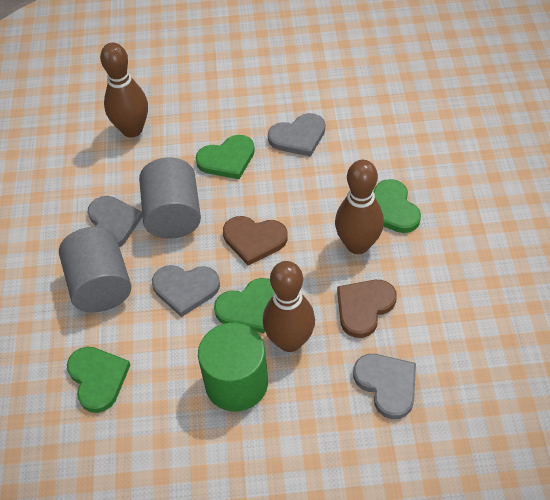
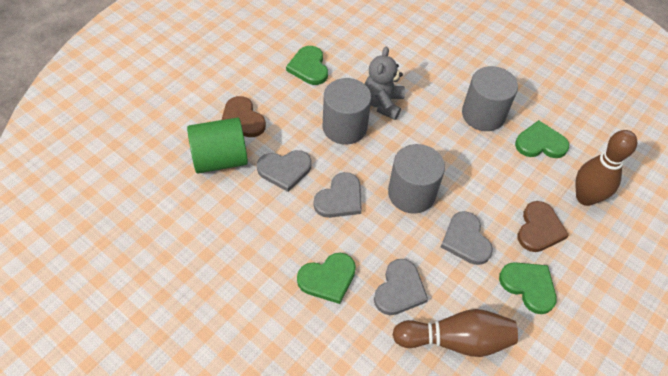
brown bowling pin: 3 -> 2
grey cylinder: 2 -> 3
grey teddy bear: 0 -> 1

